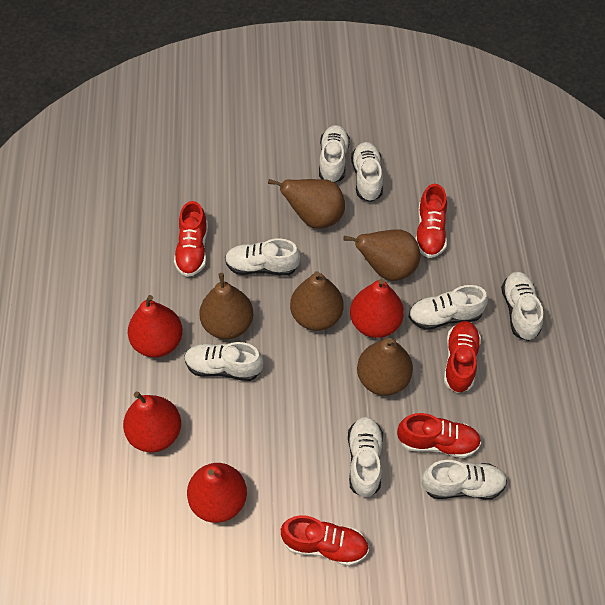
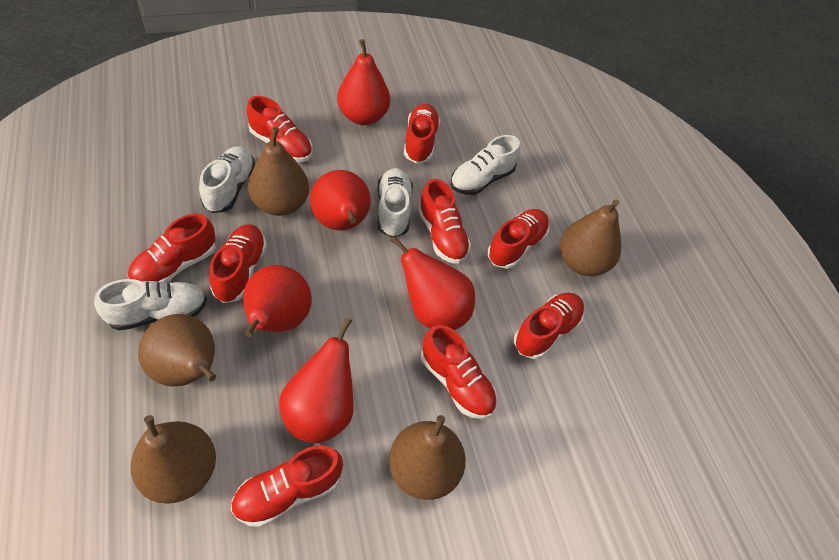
red pear: 4 -> 5
red shoe: 5 -> 9
white shoe: 8 -> 4

